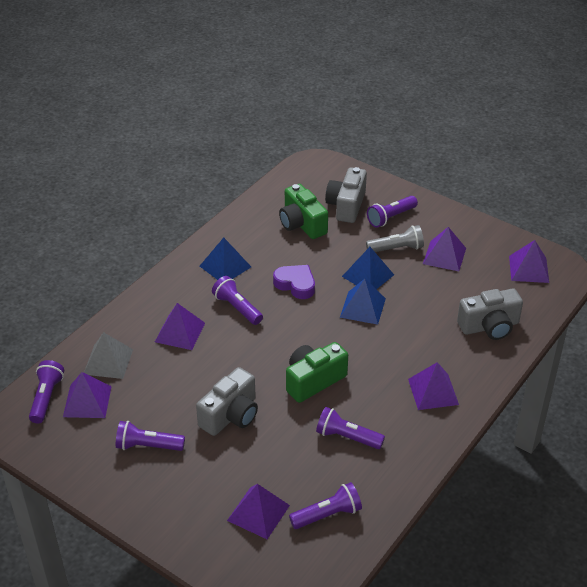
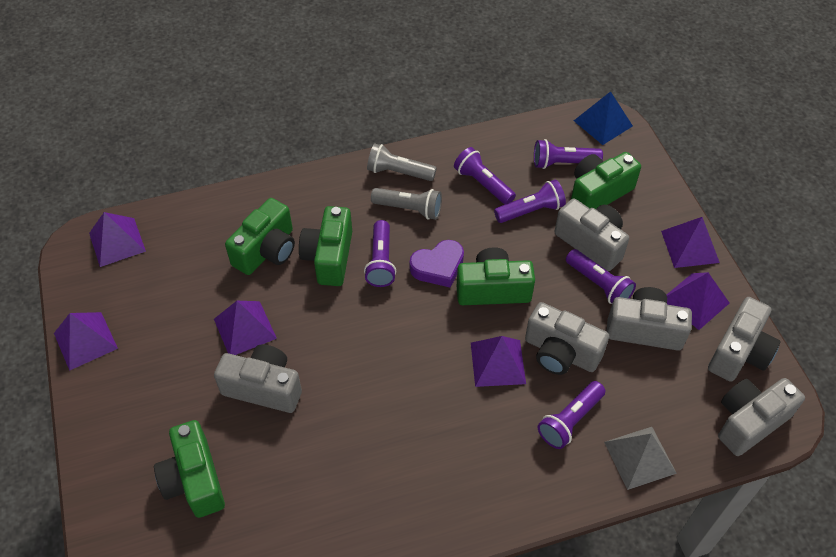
blue pyramid: 3 -> 1
green camera: 2 -> 5
grey camera: 3 -> 6
grey flashlight: 1 -> 2

